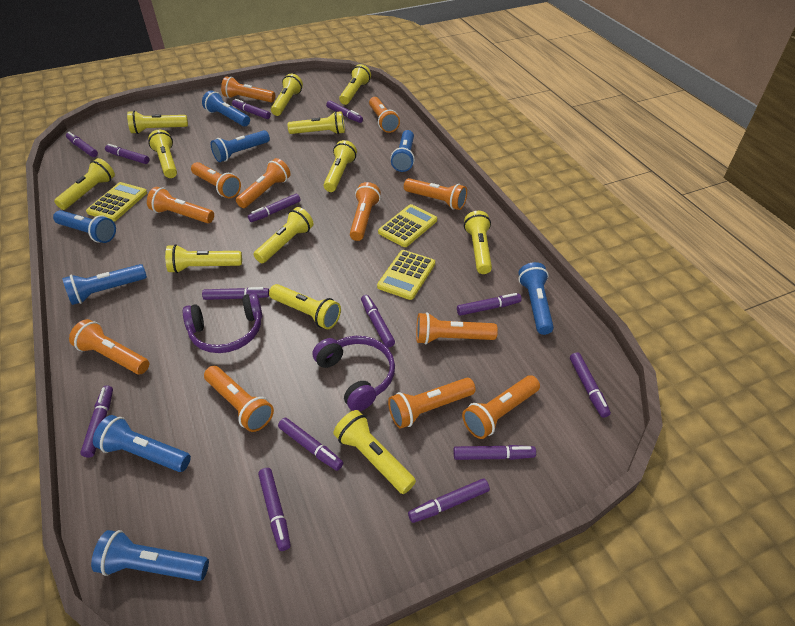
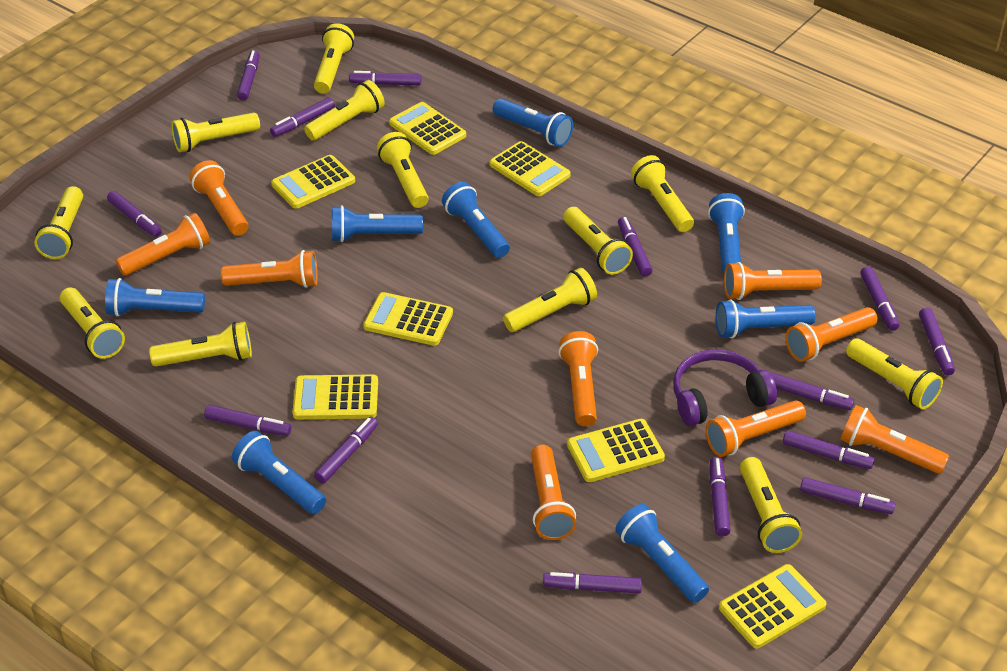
orange flashlight: 12 -> 9
purple headphones: 2 -> 1
yellow calculator: 3 -> 7

